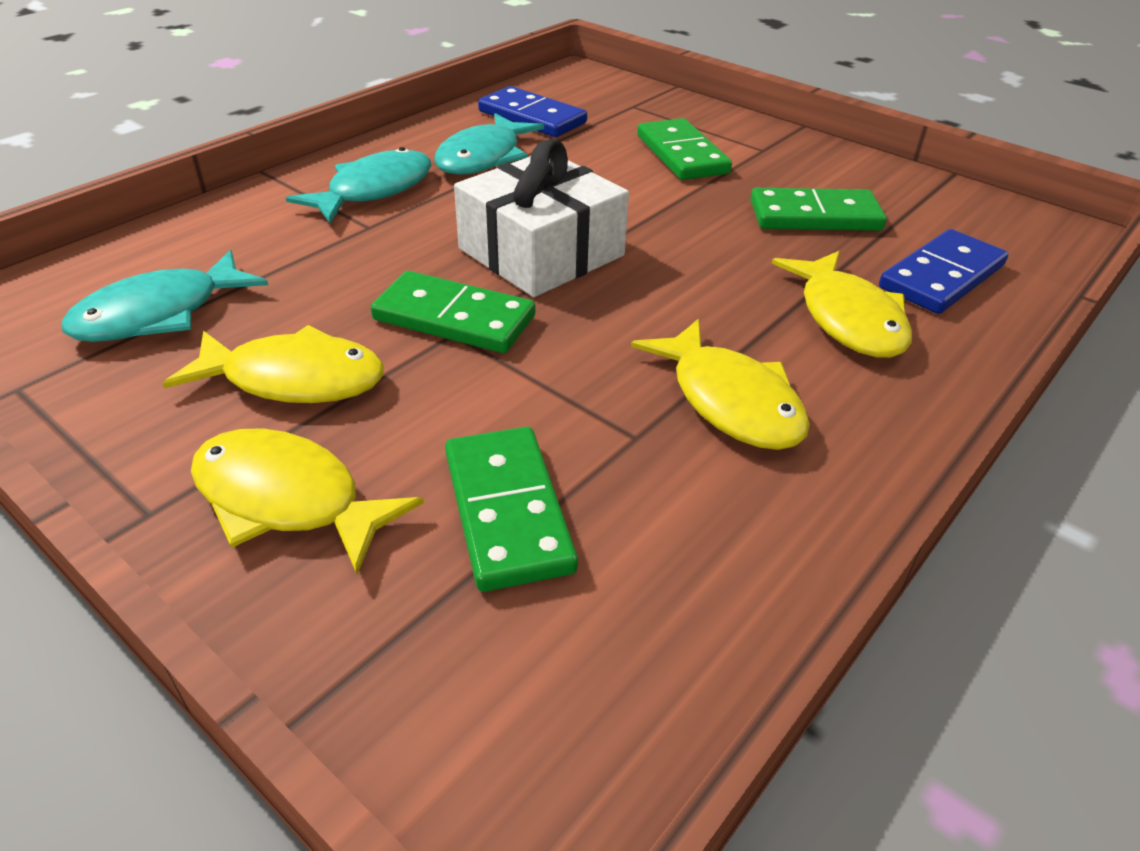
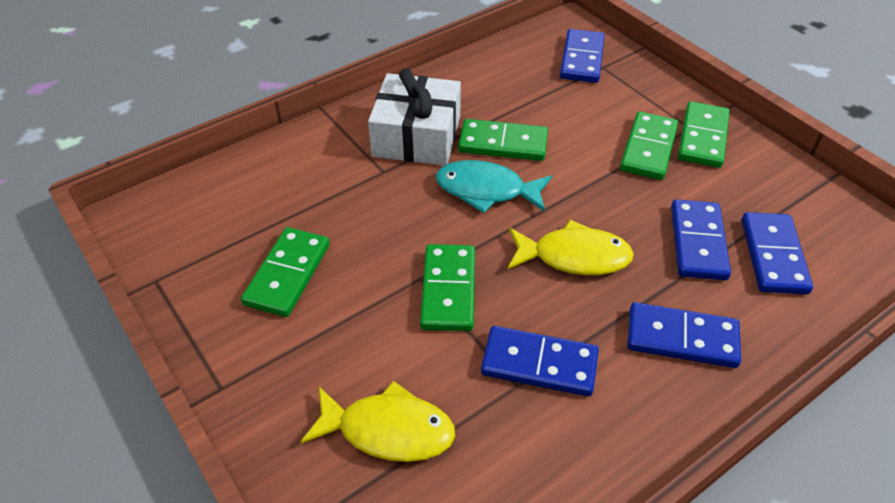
blue domino: 2 -> 5
green domino: 4 -> 5
turquoise fish: 3 -> 1
yellow fish: 4 -> 2

